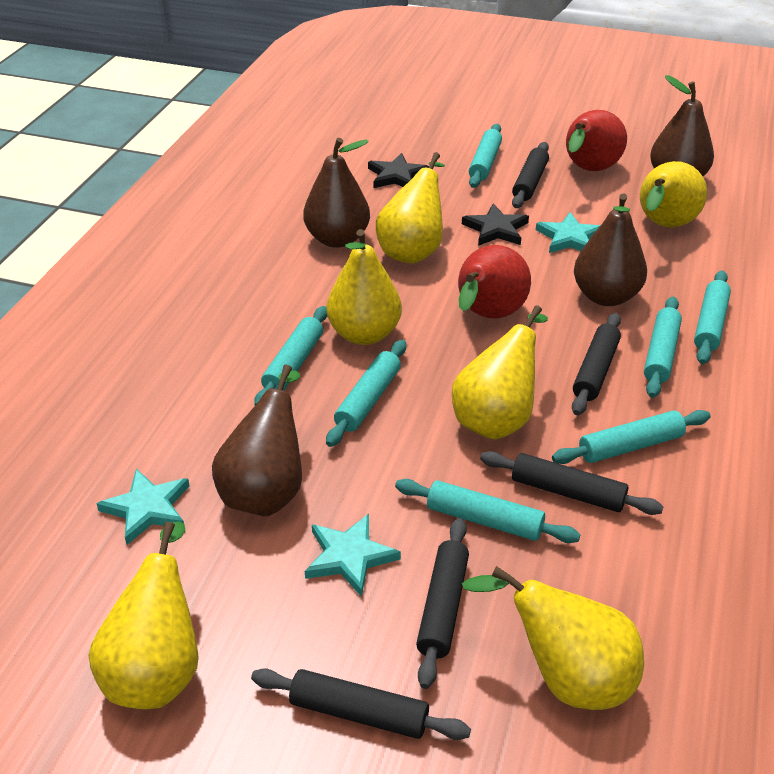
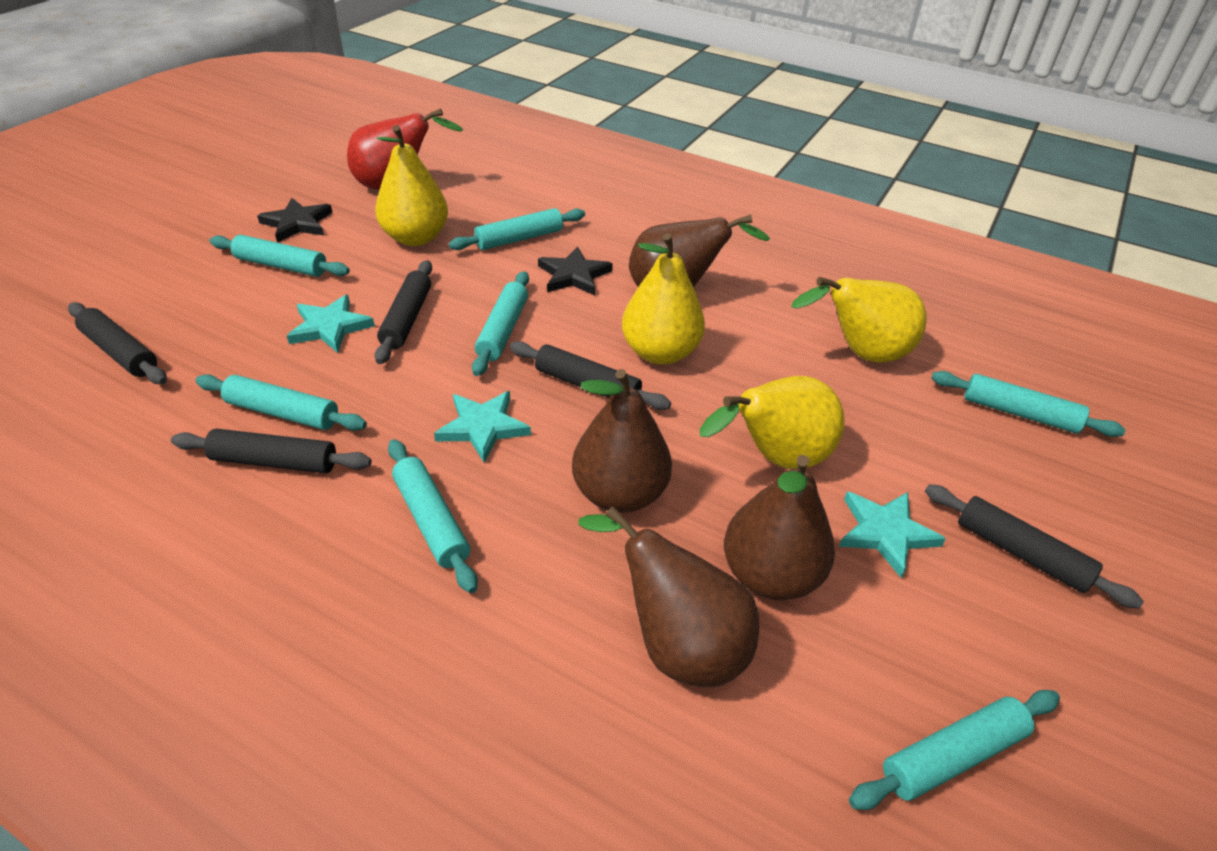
red pear: 2 -> 1
yellow pear: 6 -> 4

